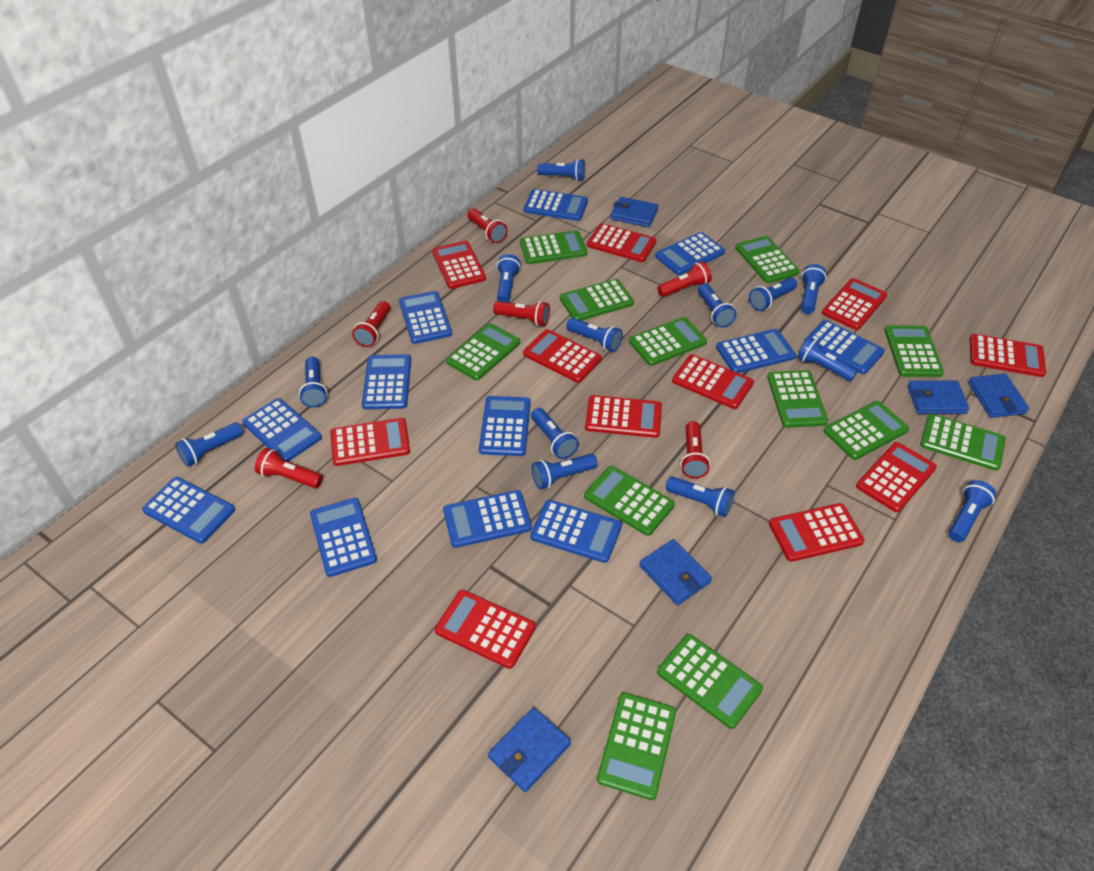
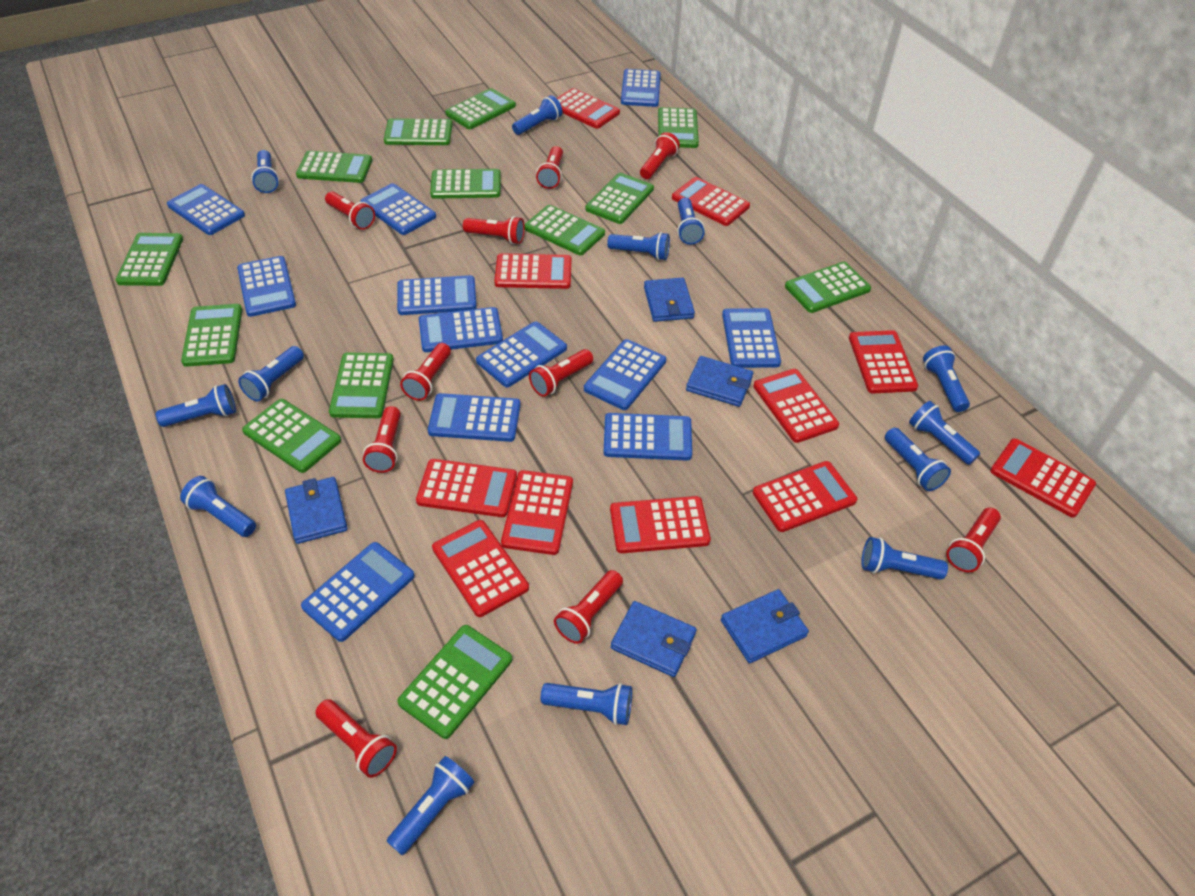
green calculator: 12 -> 13
red flashlight: 6 -> 10

